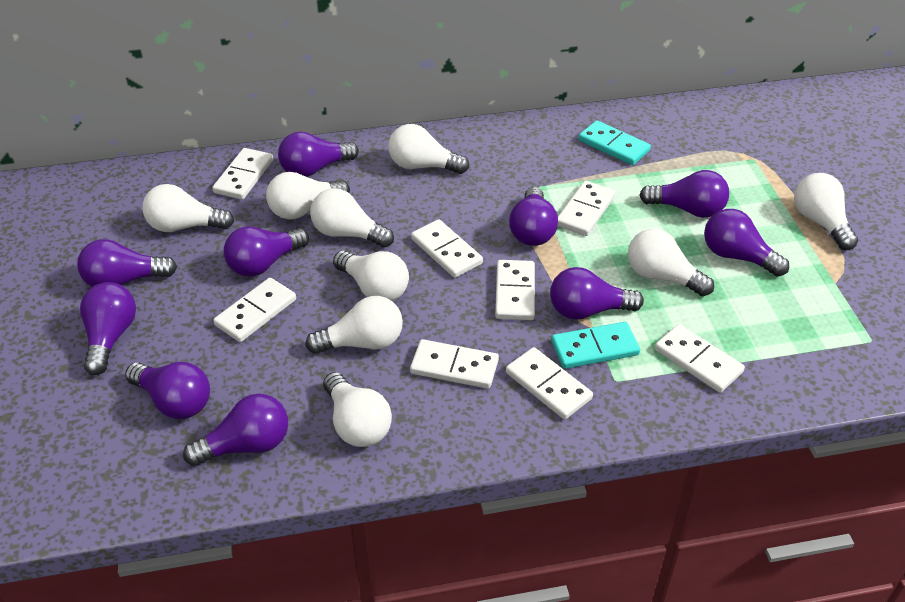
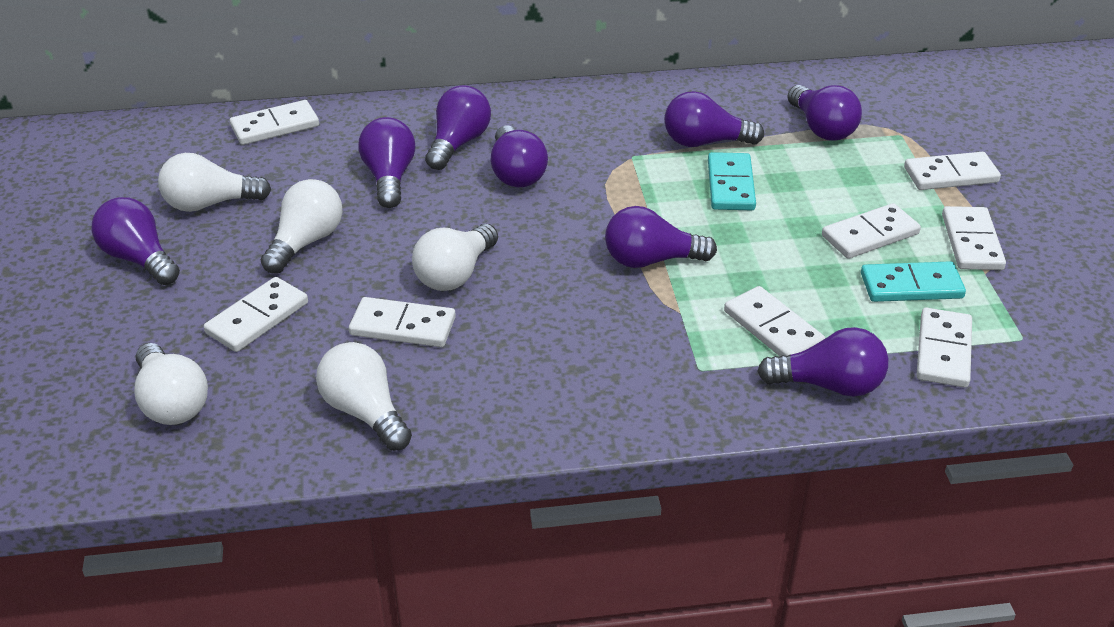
purple light bulb: 10 -> 8
white light bulb: 9 -> 5

